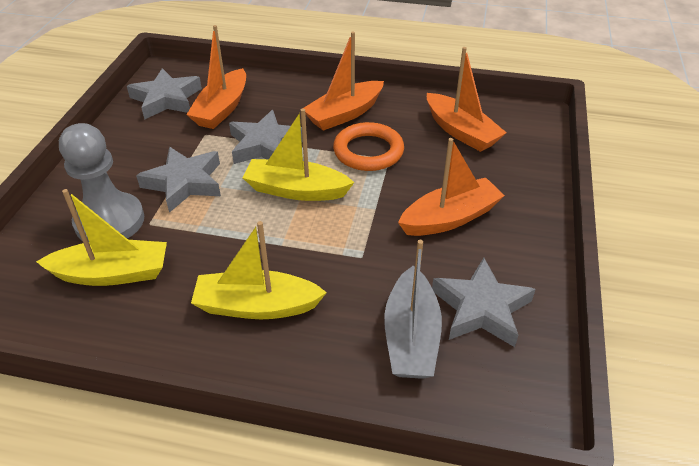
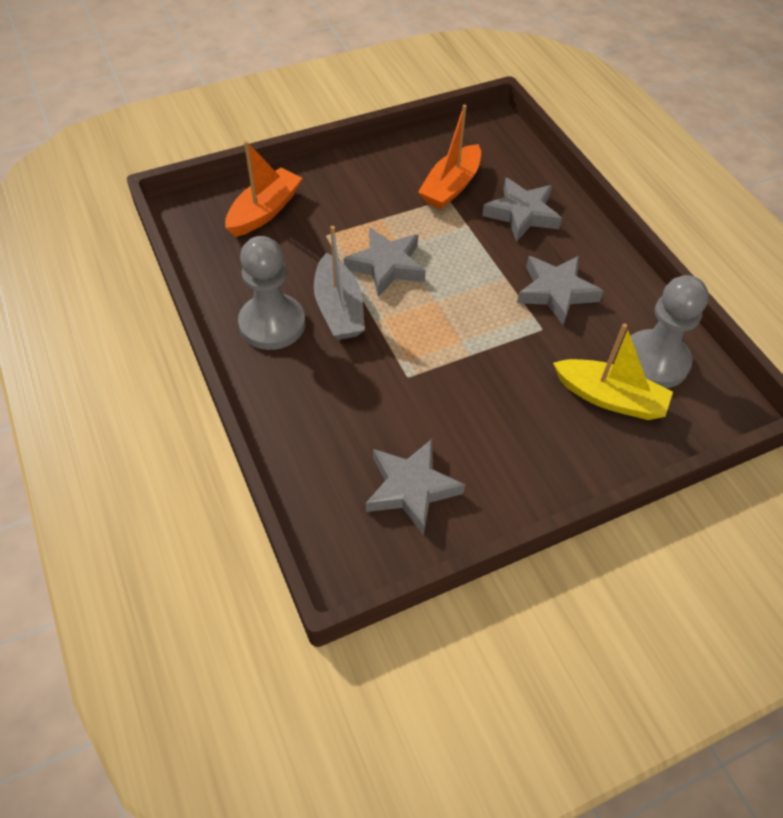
grey pawn: 1 -> 2
orange boat: 4 -> 2
orange ring: 1 -> 0
yellow boat: 3 -> 1

